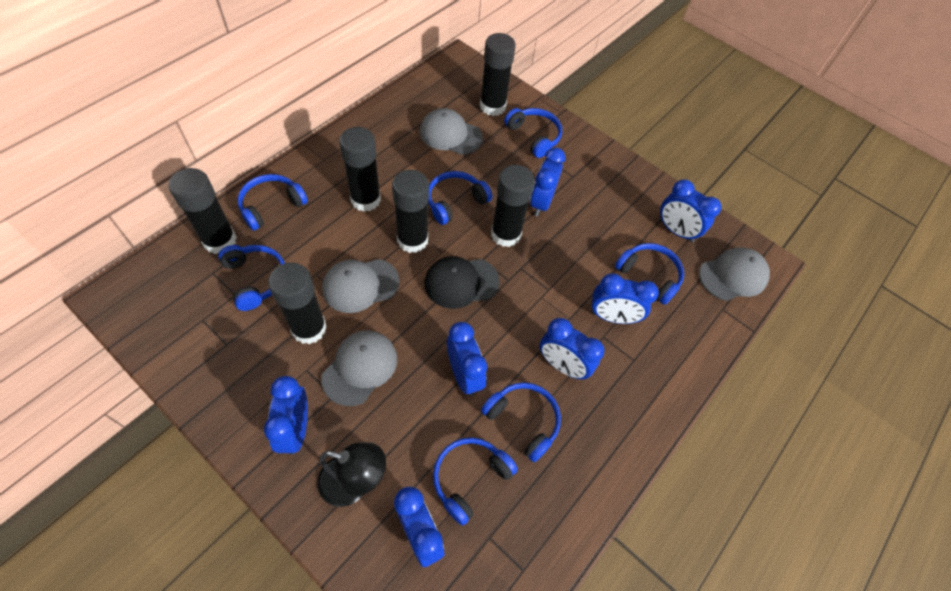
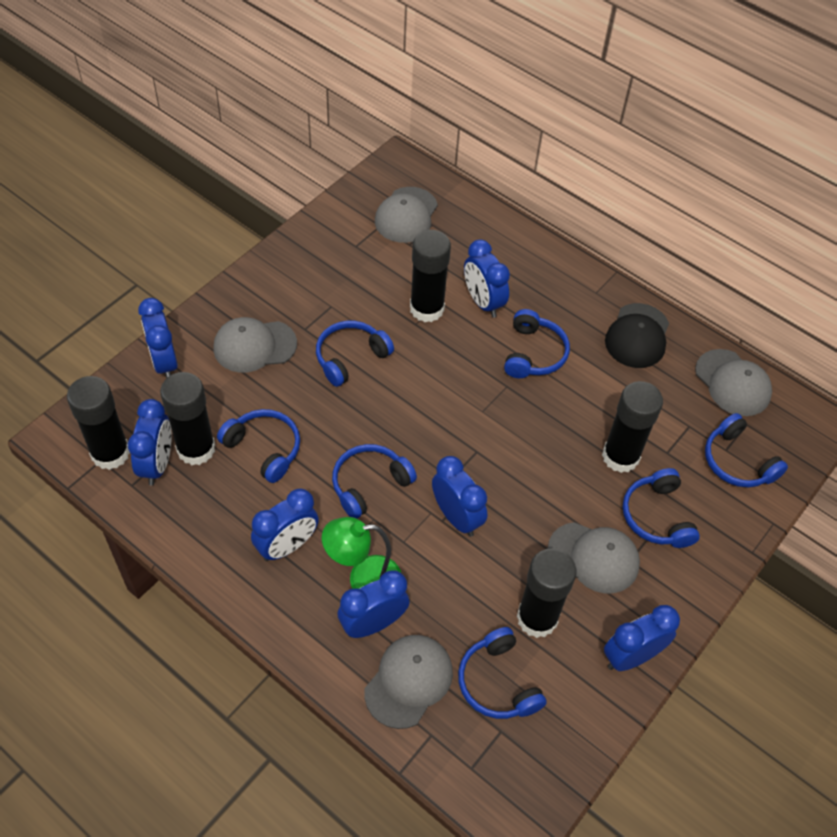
black glue stick: 6 -> 5
black lamp: 1 -> 0
green lamp: 0 -> 1
grey cap: 4 -> 5

